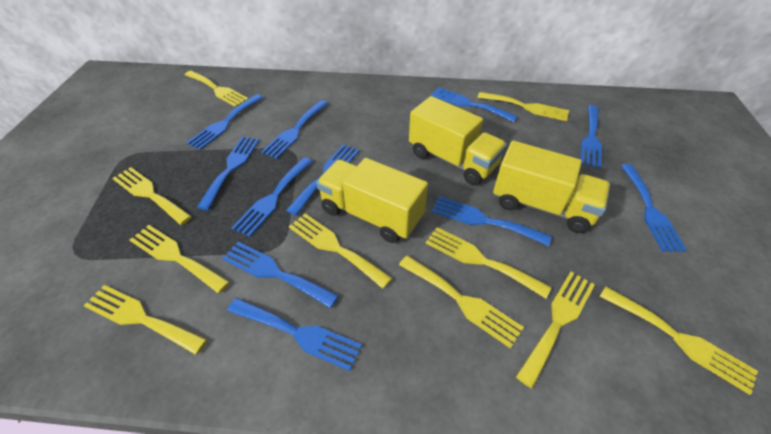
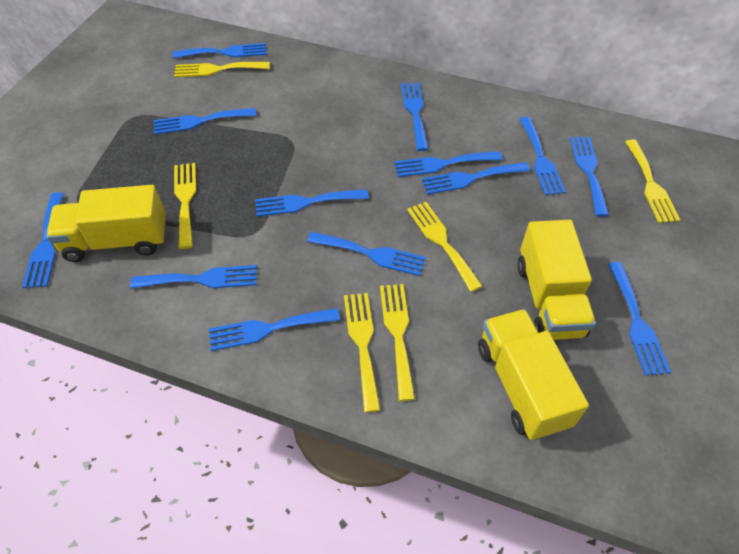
blue fork: 11 -> 13
yellow fork: 10 -> 6

